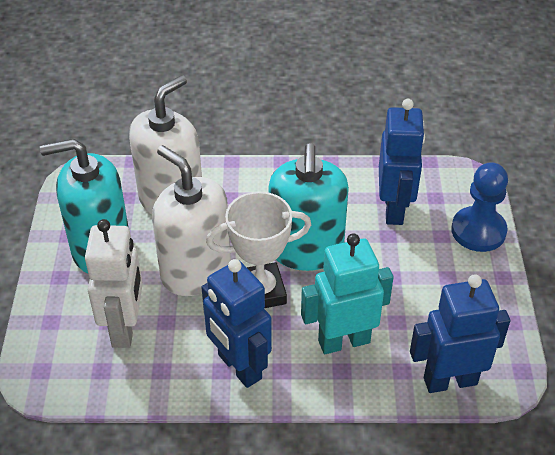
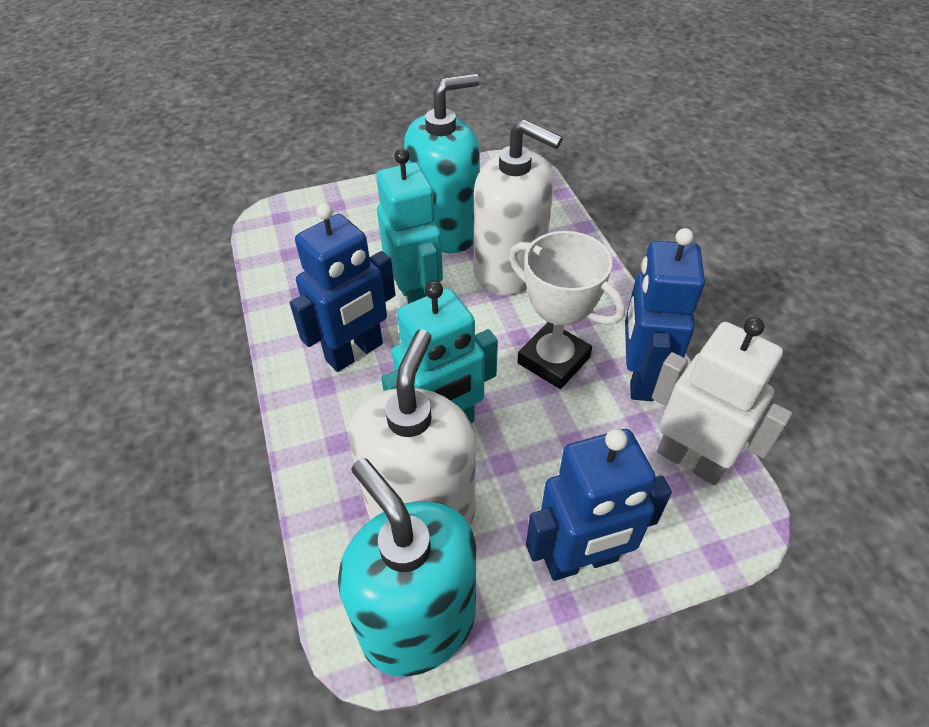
blue pawn: 1 -> 0
turquoise robot: 1 -> 2

